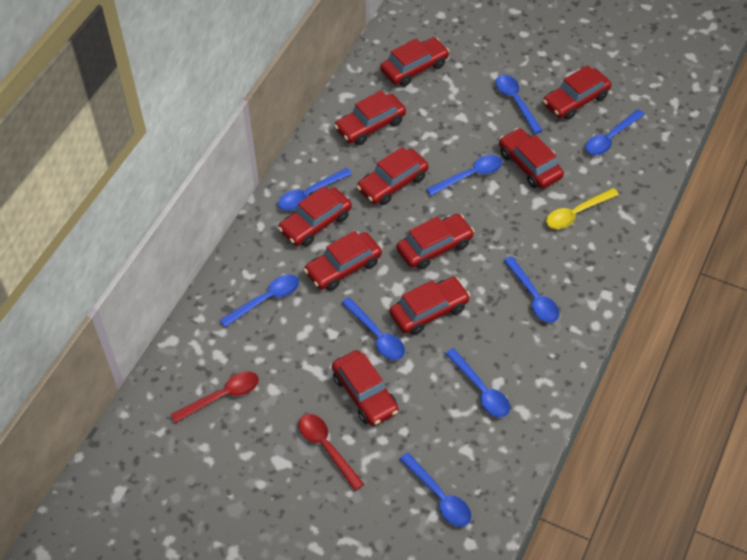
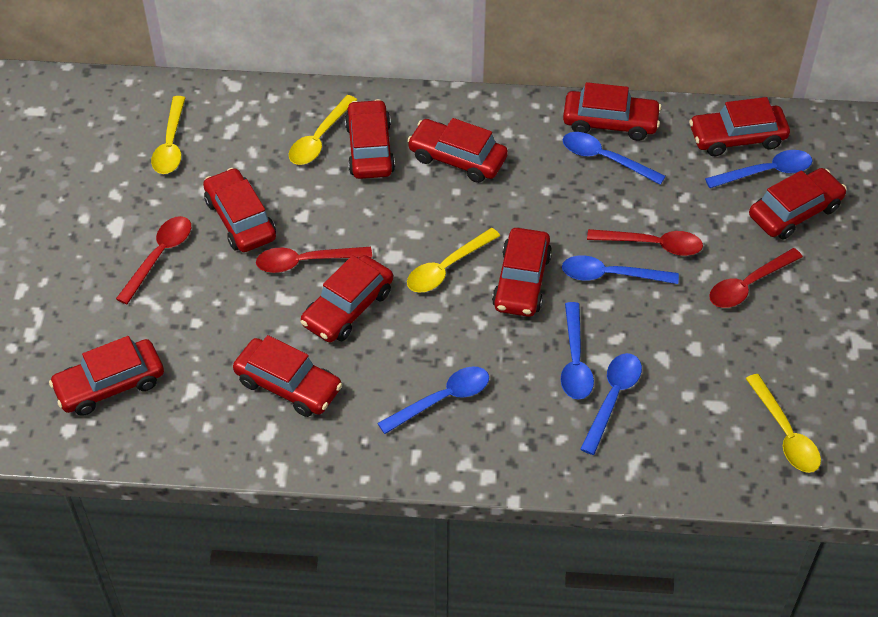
blue spoon: 9 -> 6
red spoon: 2 -> 4
yellow spoon: 1 -> 4

